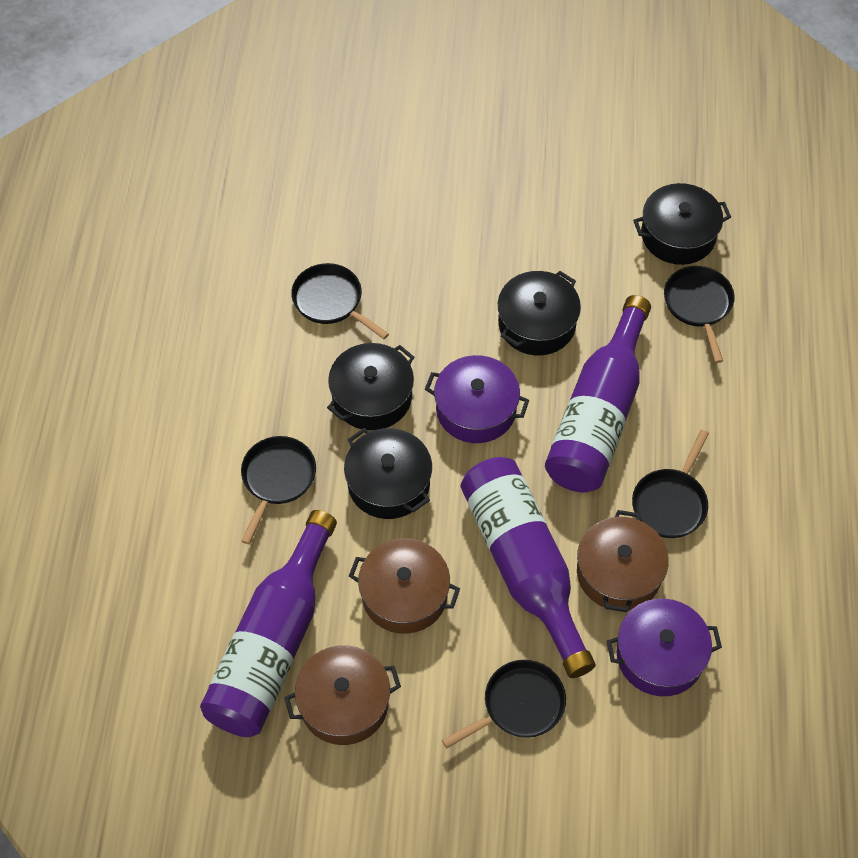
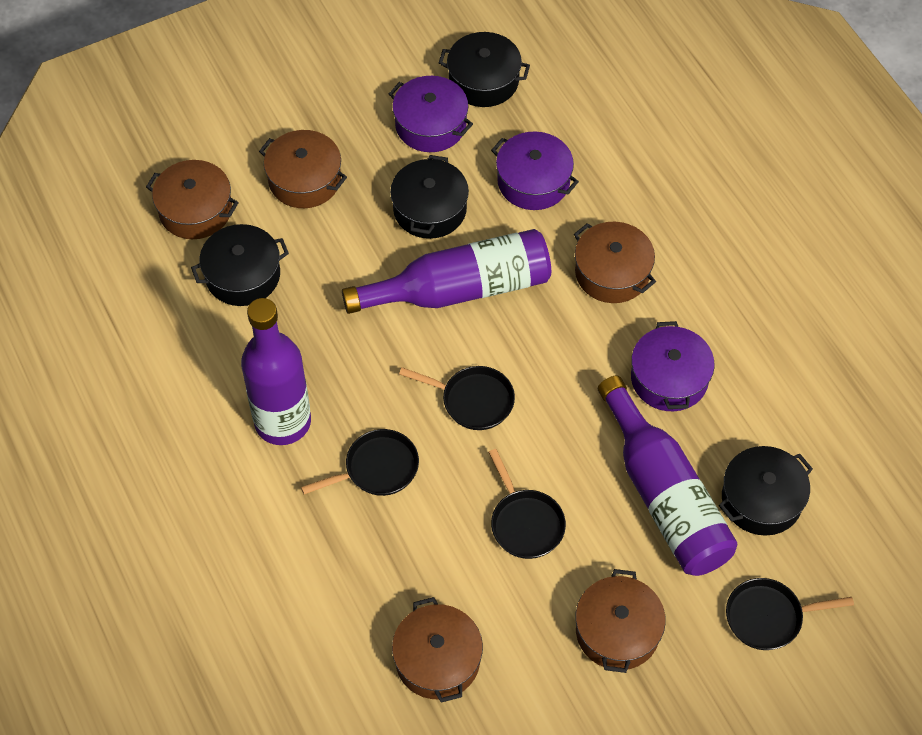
black pan: 5 -> 4
brown pot: 3 -> 5
purple pot: 2 -> 3

